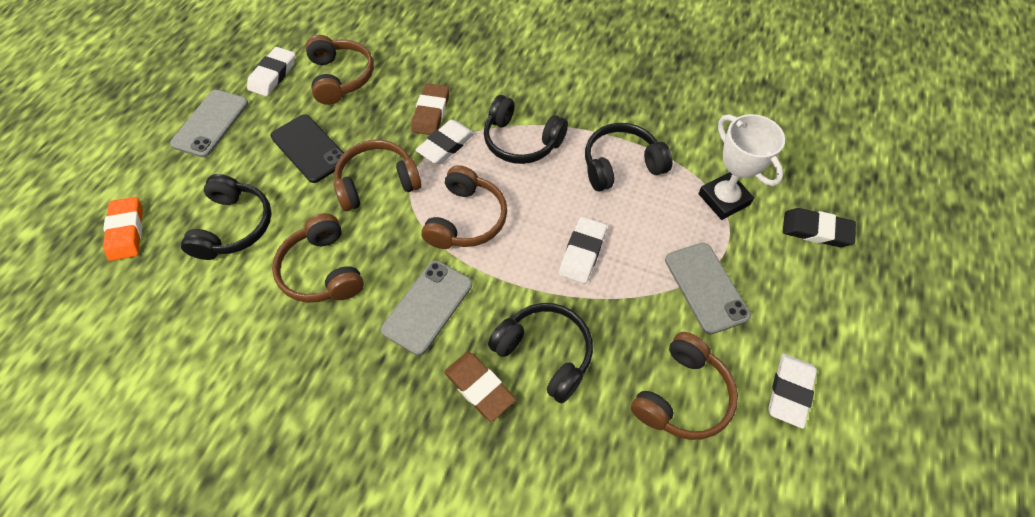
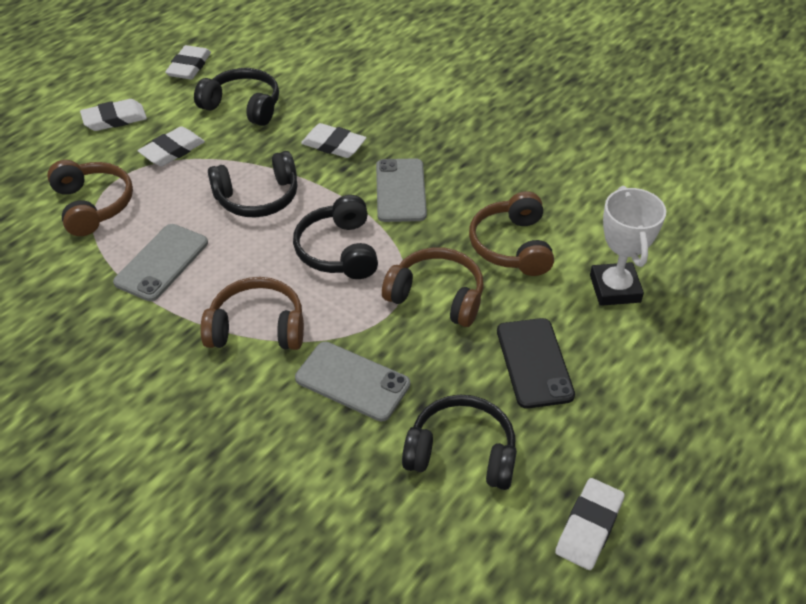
black eraser: 1 -> 0
brown eraser: 2 -> 0
brown headphones: 5 -> 4
orange eraser: 1 -> 0
white eraser: 4 -> 5

